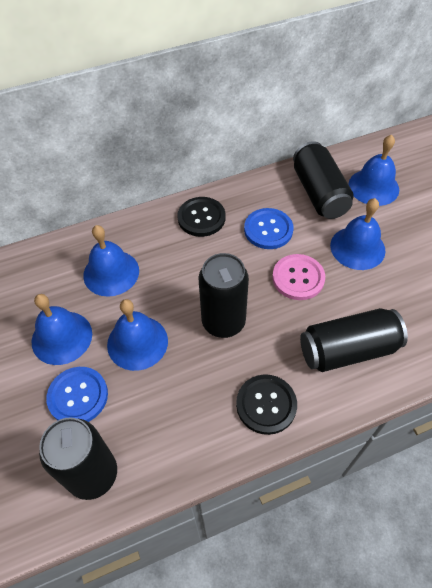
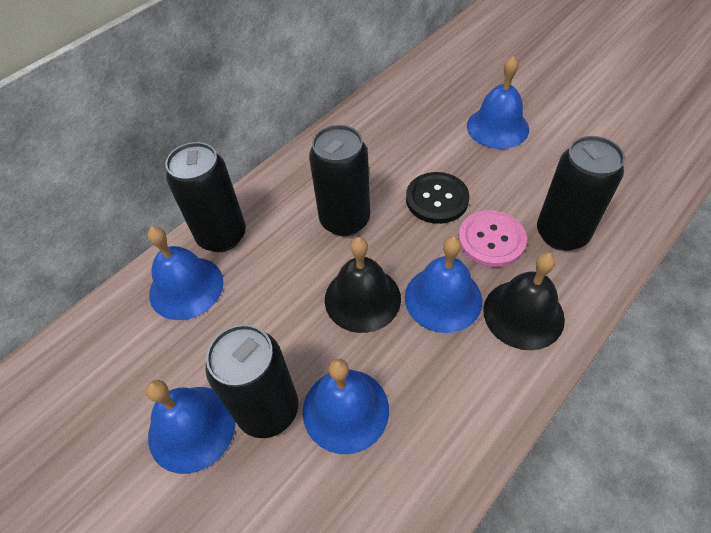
black bell: 0 -> 2
black button: 2 -> 1
blue button: 2 -> 0

